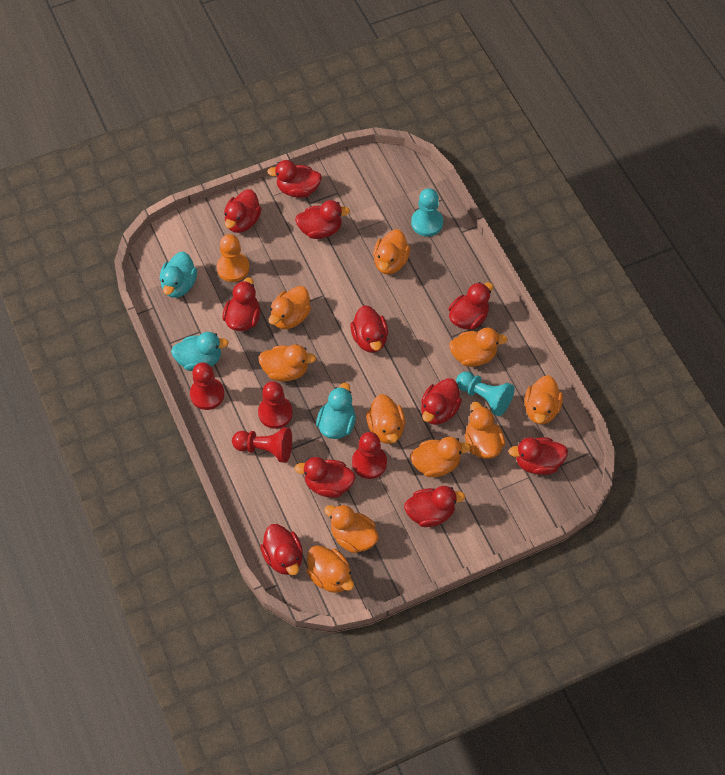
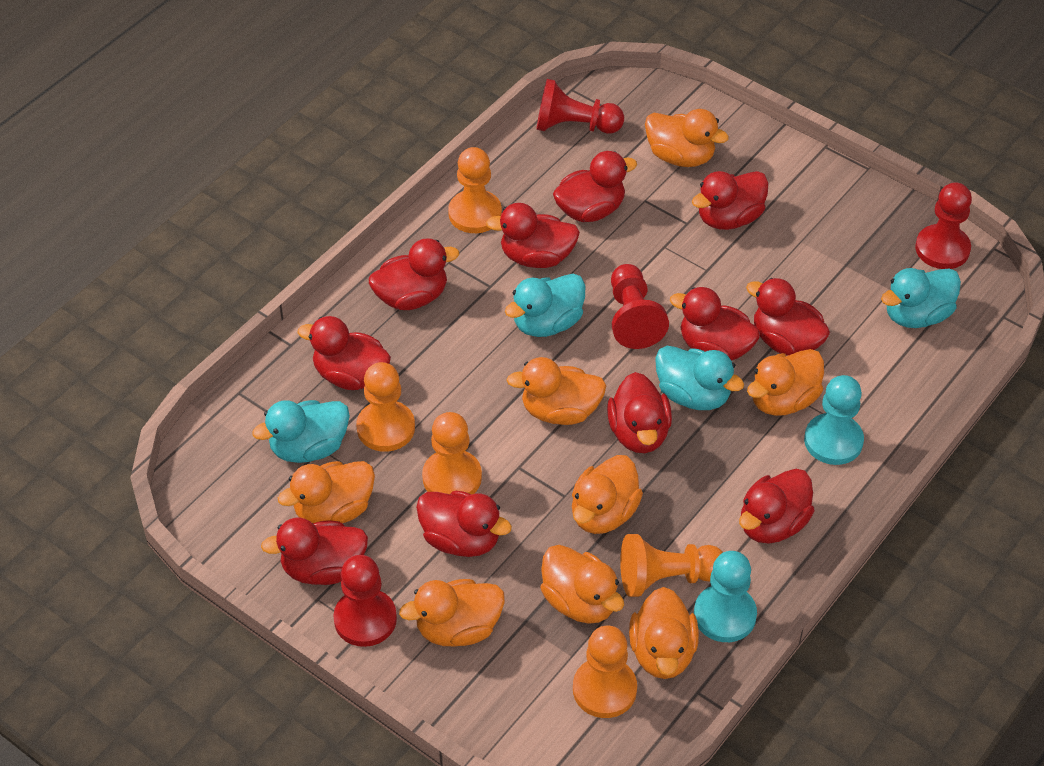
orange duck: 10 -> 8
orange pawn: 1 -> 5
turquoise duck: 3 -> 4

